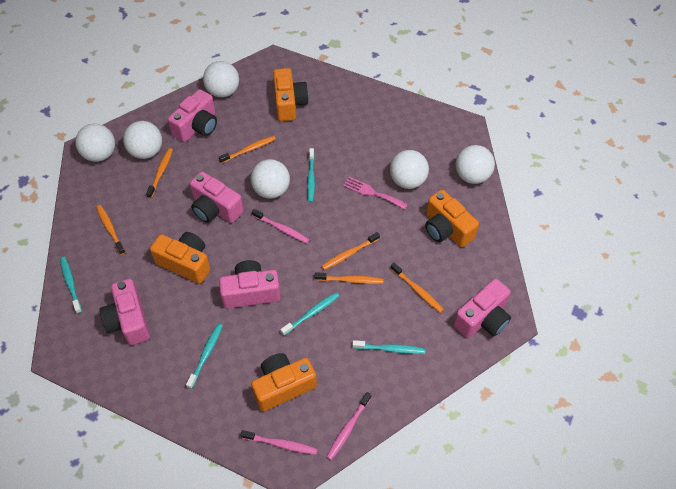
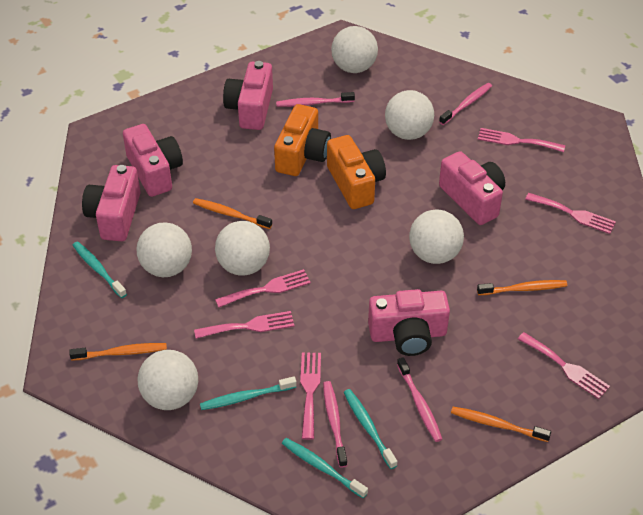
orange camera: 4 -> 2
orange toothbrush: 6 -> 4
pink fork: 1 -> 6
pink toothbrush: 3 -> 4
turquoise toothbrush: 5 -> 4

